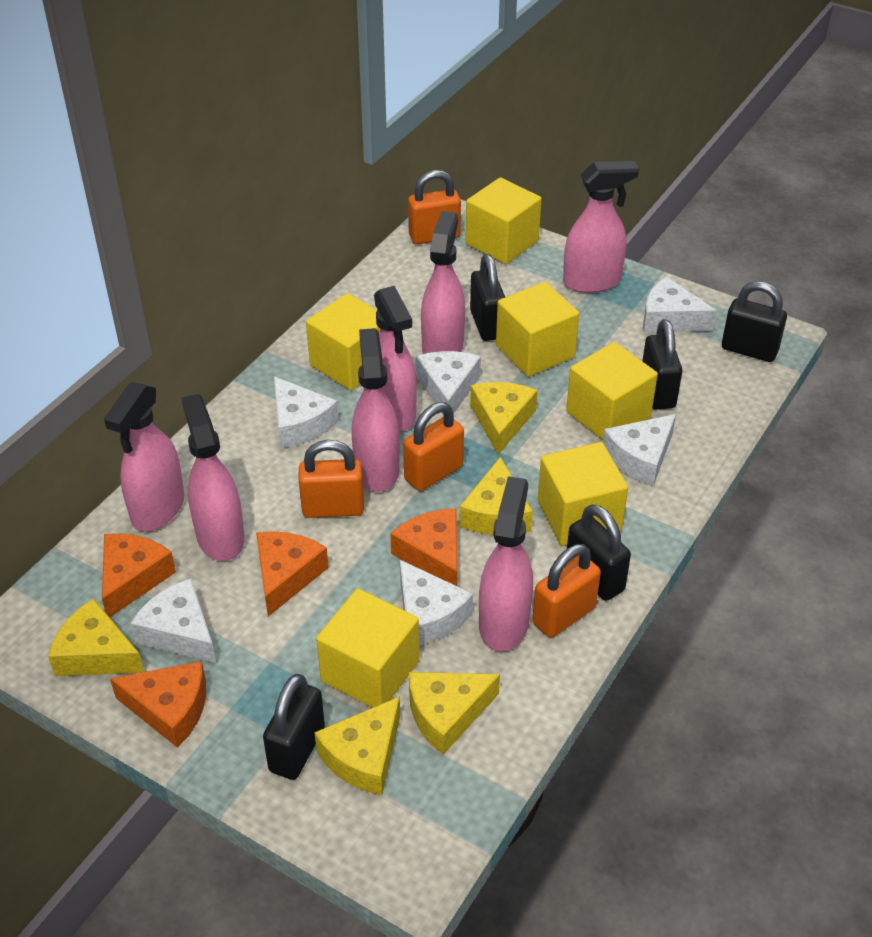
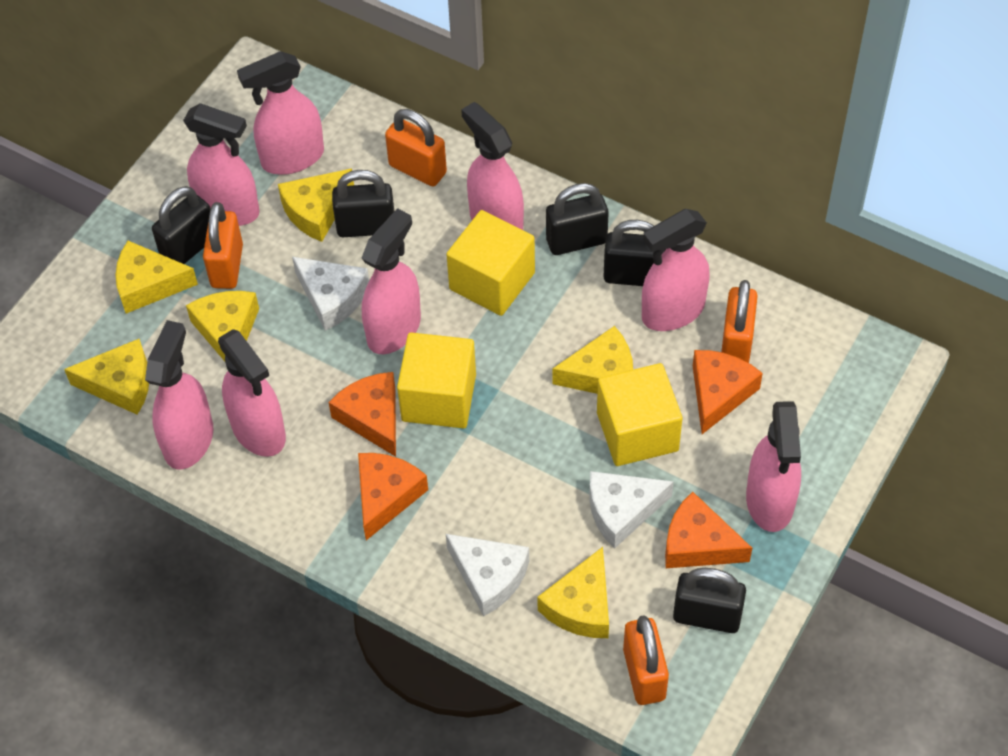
pink spray bottle: 7 -> 8
white cheese: 6 -> 3
yellow cheese: 5 -> 6
yellow cube: 6 -> 3

